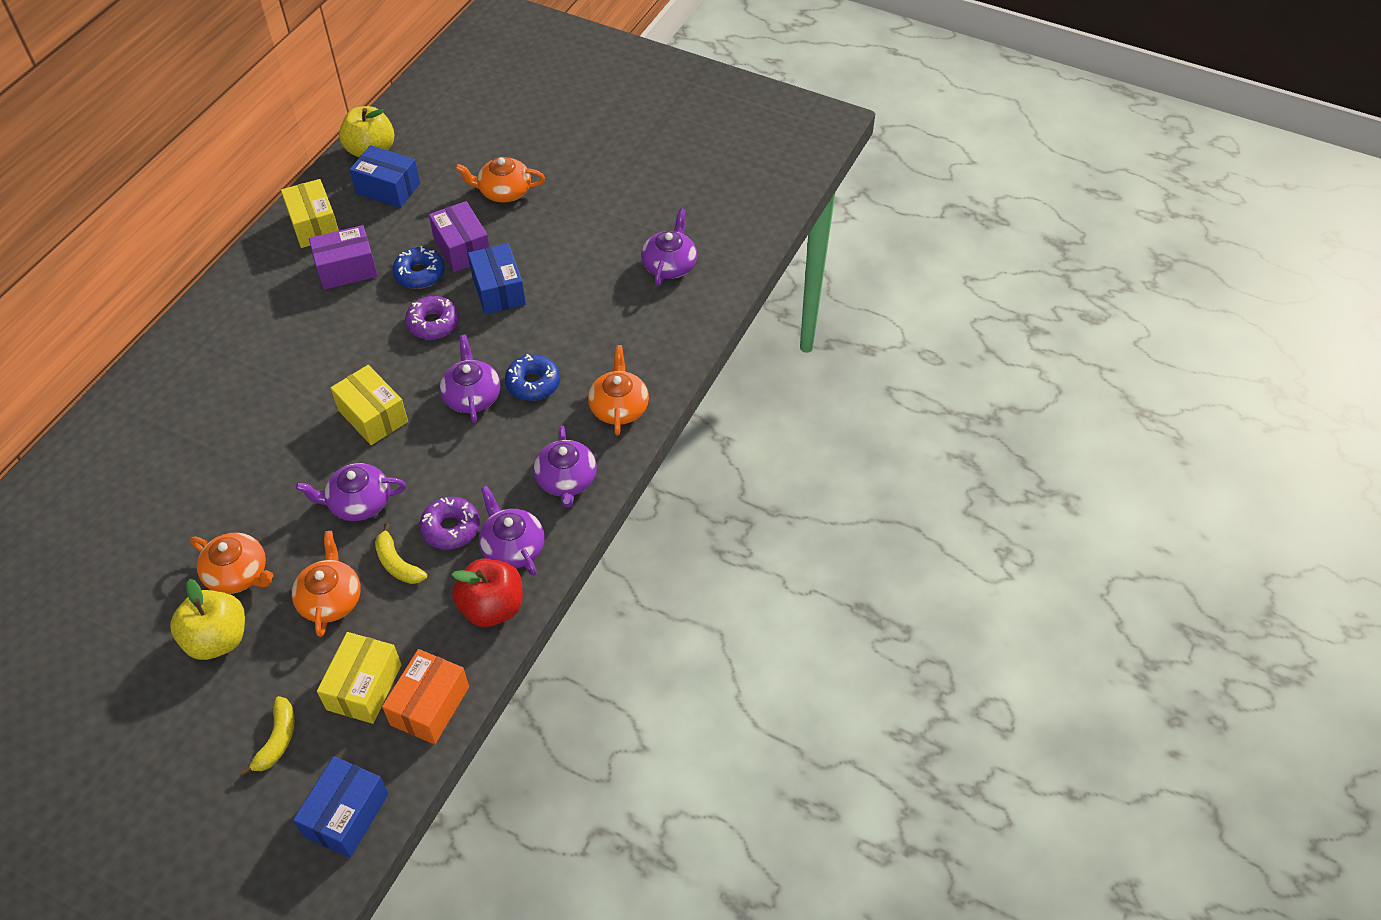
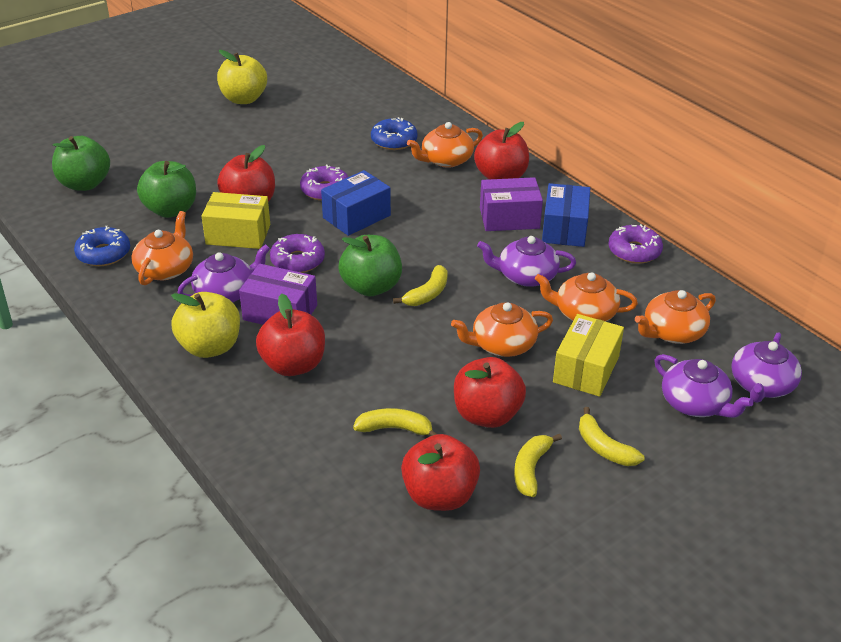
blue box: 3 -> 2
green apple: 0 -> 3
orange box: 1 -> 0
orange teapot: 4 -> 5
purple donut: 2 -> 3
purple teapot: 5 -> 4
red apple: 1 -> 5
yellow banana: 2 -> 4
yellow box: 3 -> 2

